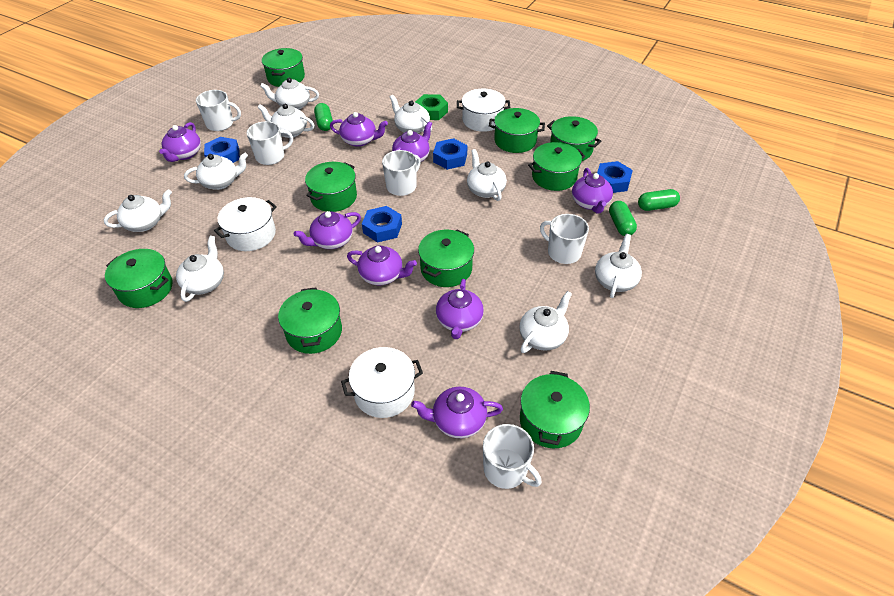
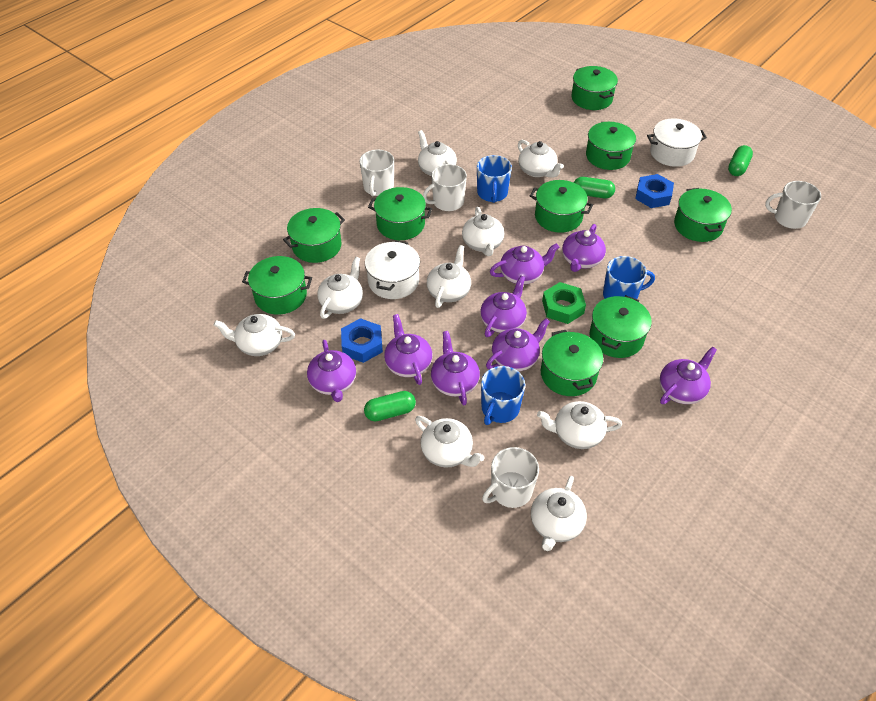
blue mug: 0 -> 3
blue nut: 4 -> 2
white mug: 5 -> 4
white pot: 3 -> 2

